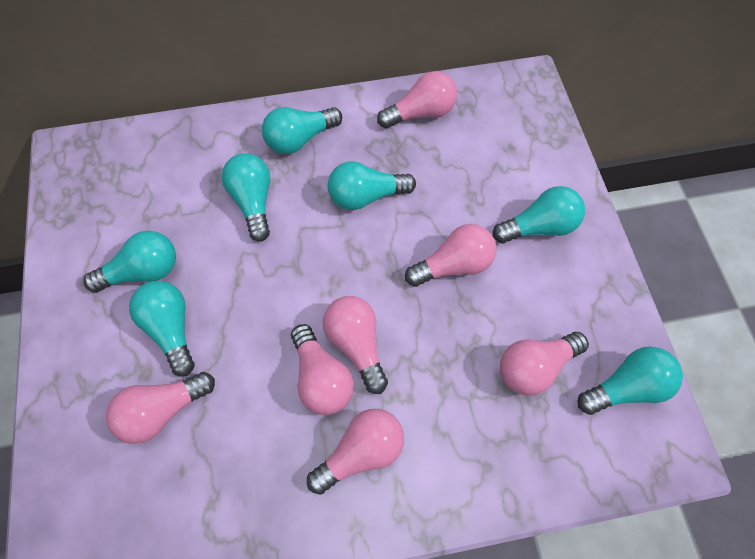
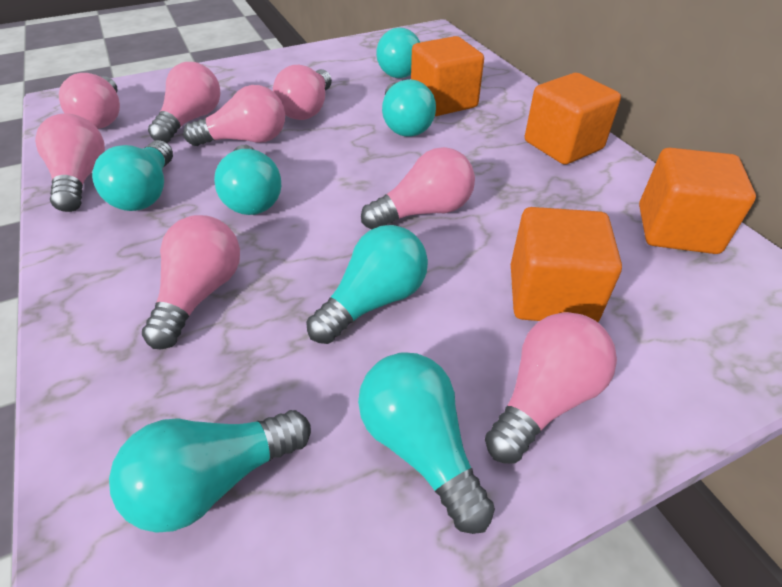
orange cube: 0 -> 4
pink light bulb: 7 -> 8

